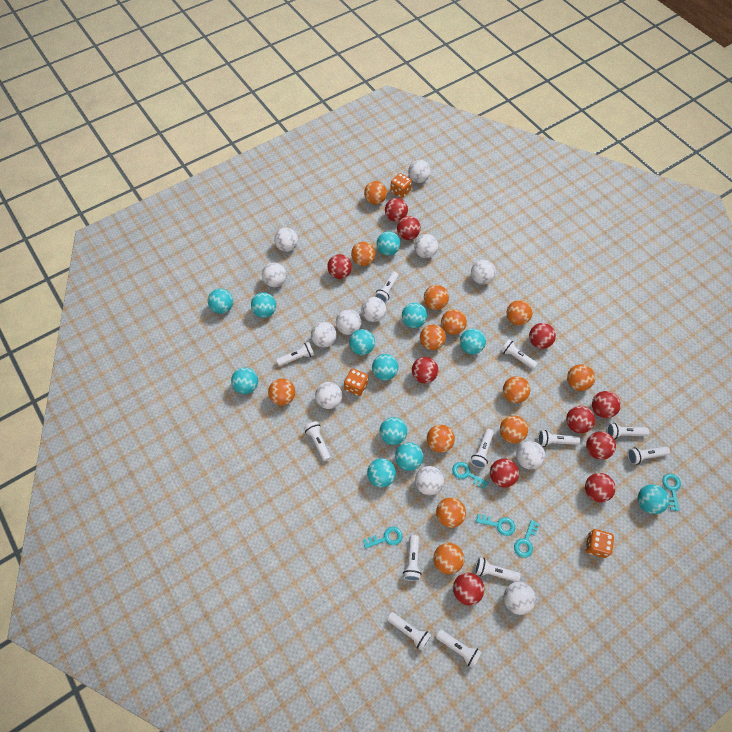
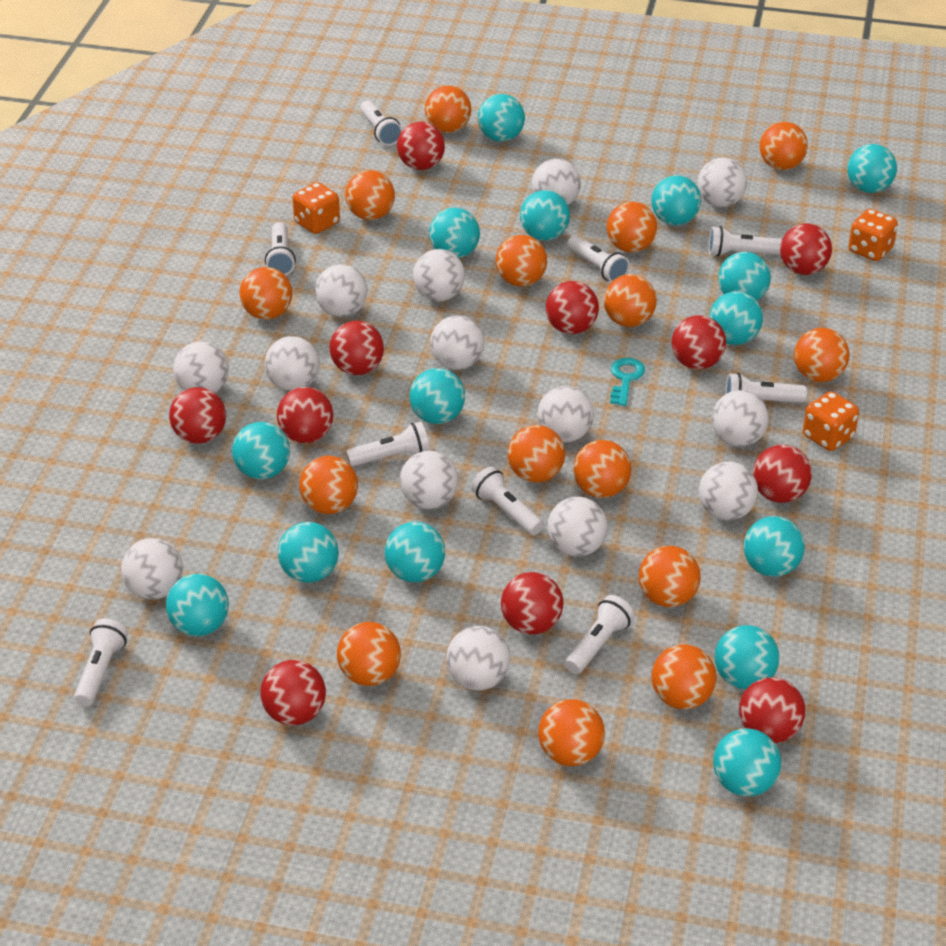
orange ball: 13 -> 15
turquoise ball: 12 -> 15
turquoise key: 5 -> 1
white ball: 12 -> 14
white flashlight: 12 -> 9

